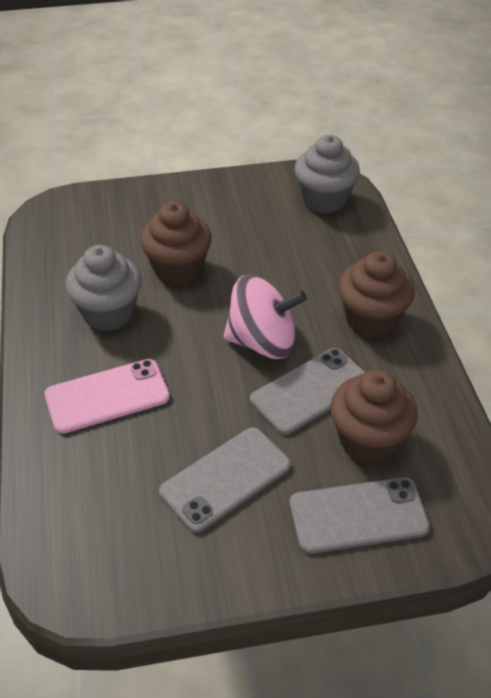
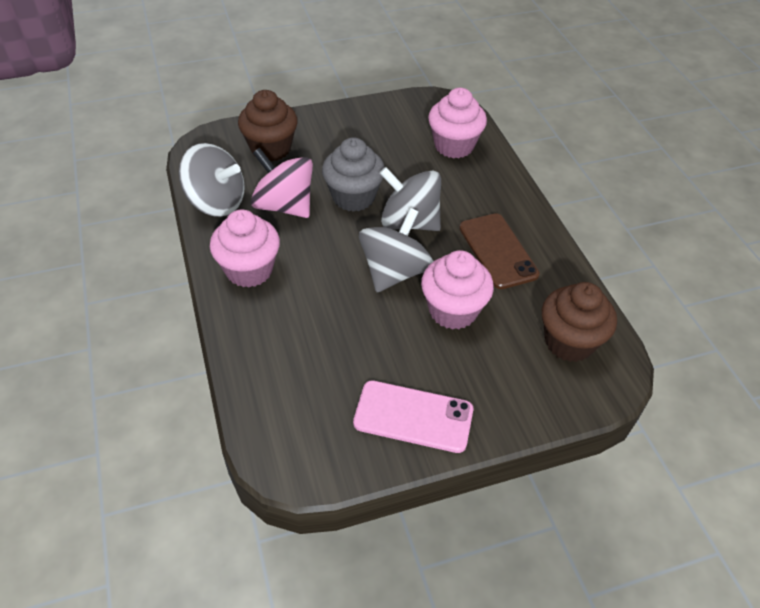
brown cupcake: 3 -> 2
brown phone: 0 -> 1
grey cupcake: 2 -> 1
grey phone: 3 -> 0
grey spinning top: 0 -> 3
pink cupcake: 0 -> 3

